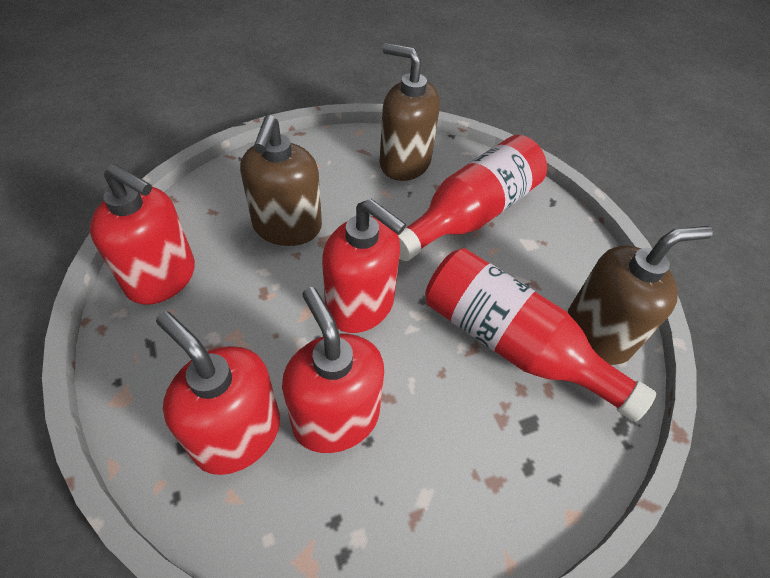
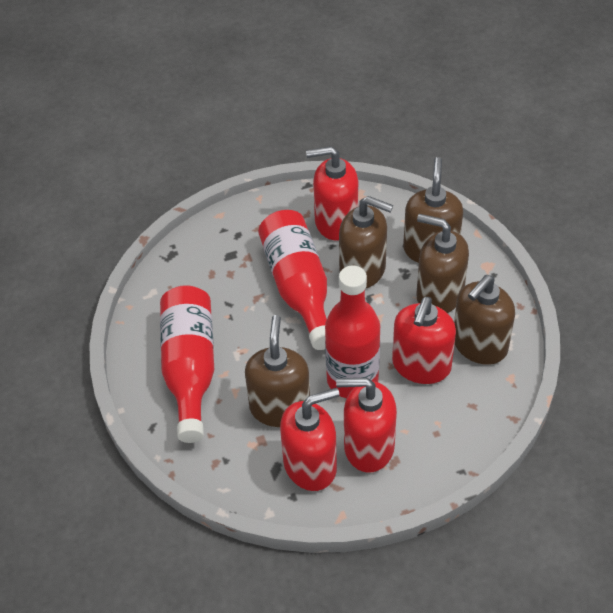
brown soap dispenser: 3 -> 5
red bottle: 2 -> 3

